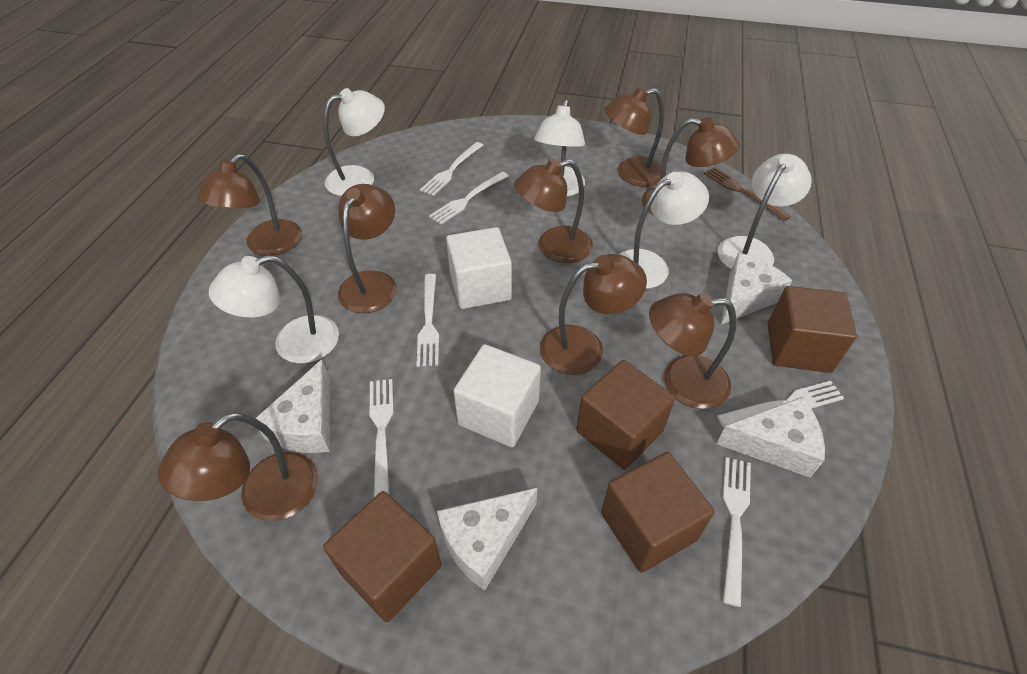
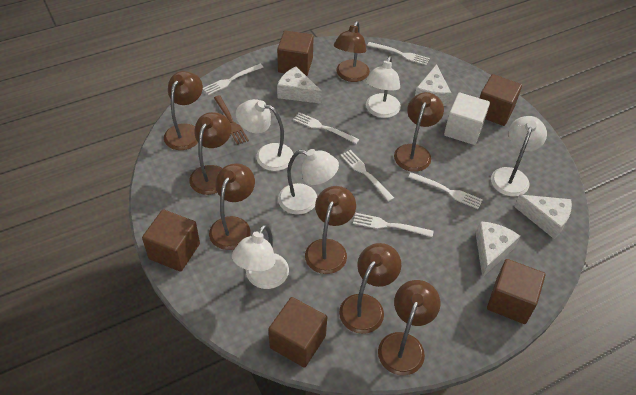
brown cube: 4 -> 5
white cube: 2 -> 1

